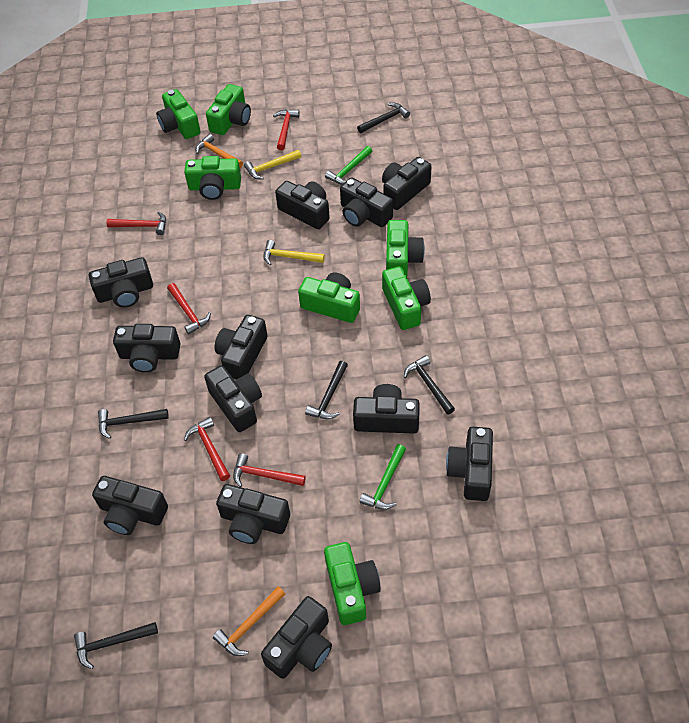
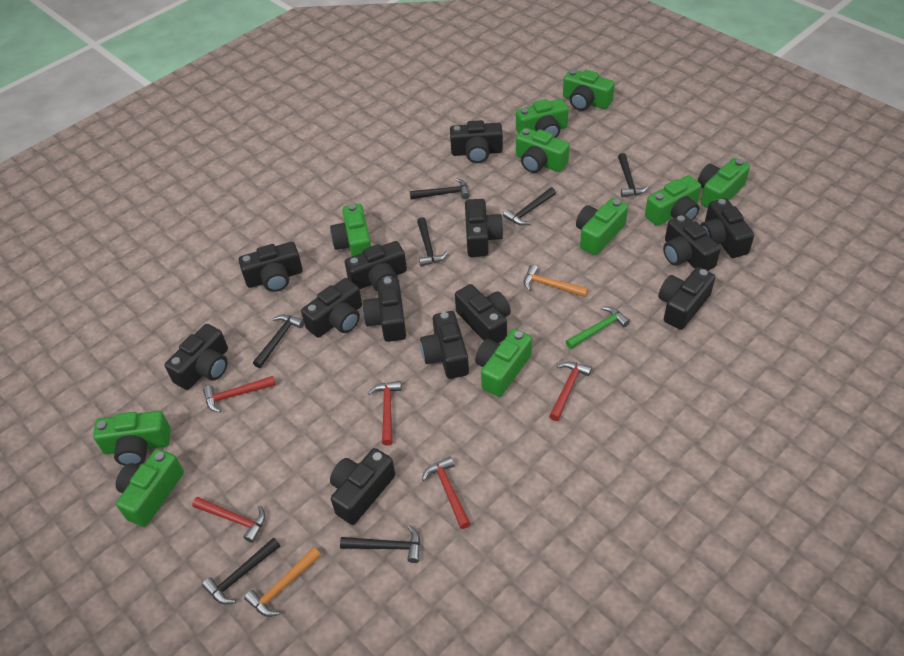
black camera: 12 -> 13
black hammer: 5 -> 7
green camera: 7 -> 10
green hammer: 2 -> 1
yellow hammer: 2 -> 0

